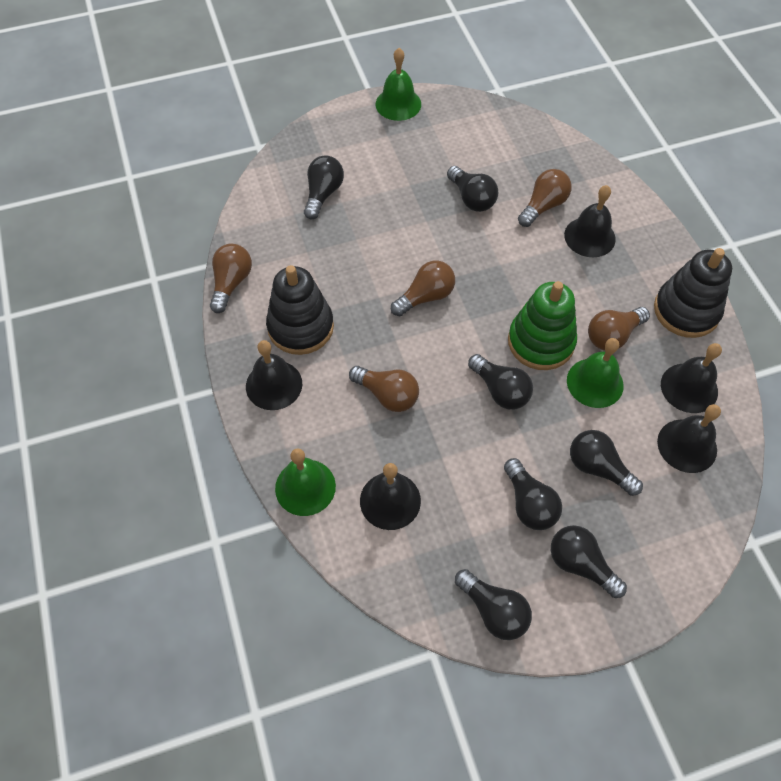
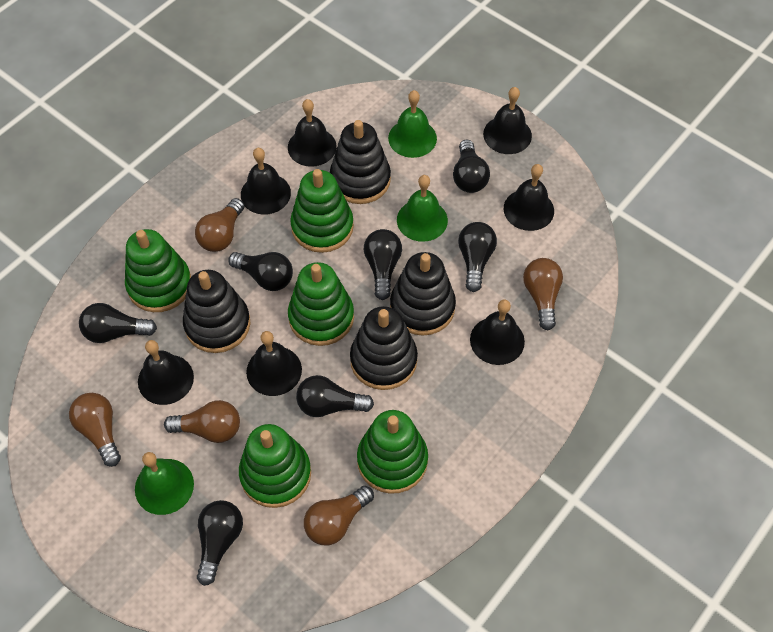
black bell: 5 -> 7
black stacking toy: 2 -> 4
green stacking toy: 1 -> 5

